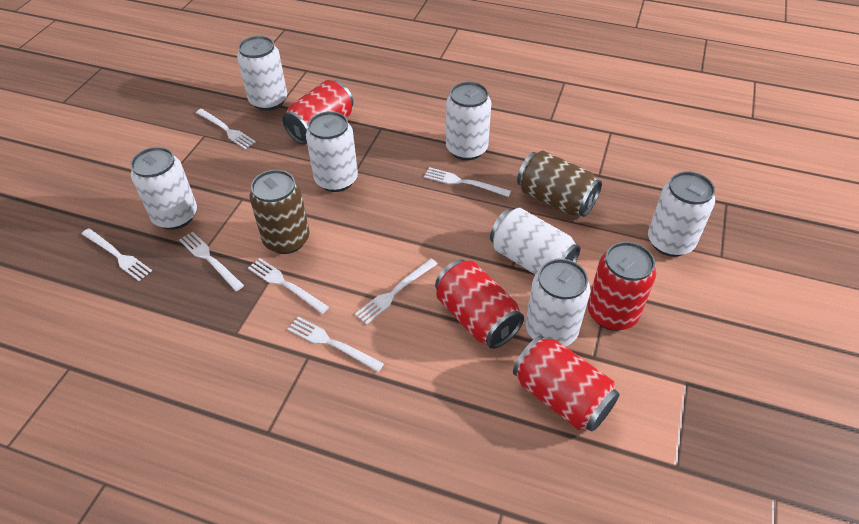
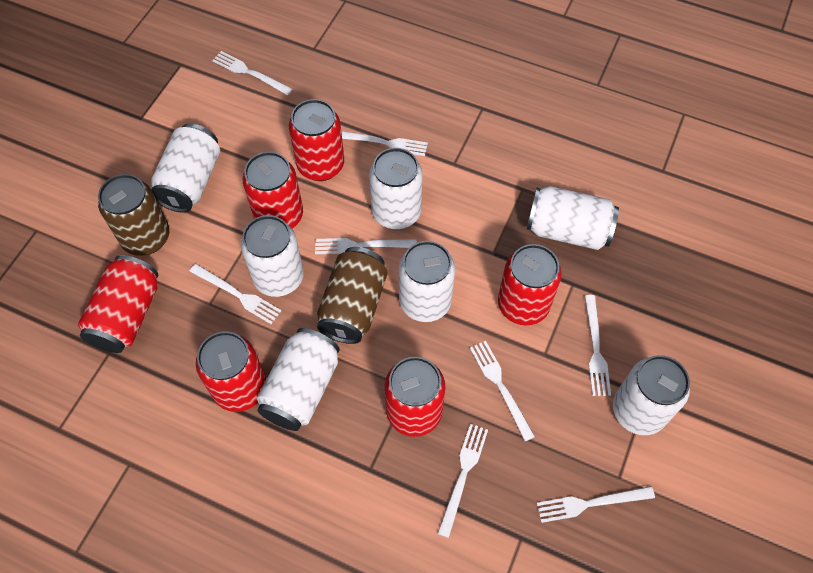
red can: 4 -> 6
white fork: 7 -> 8

